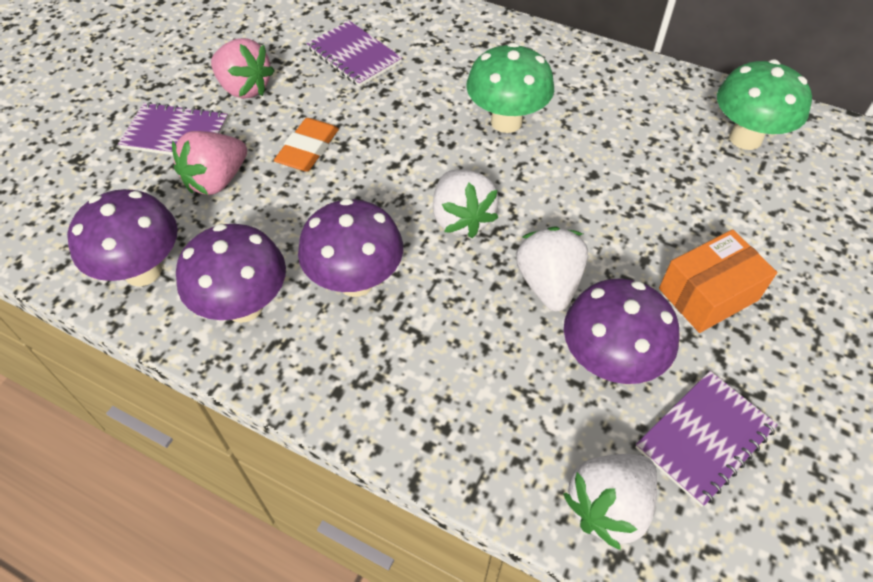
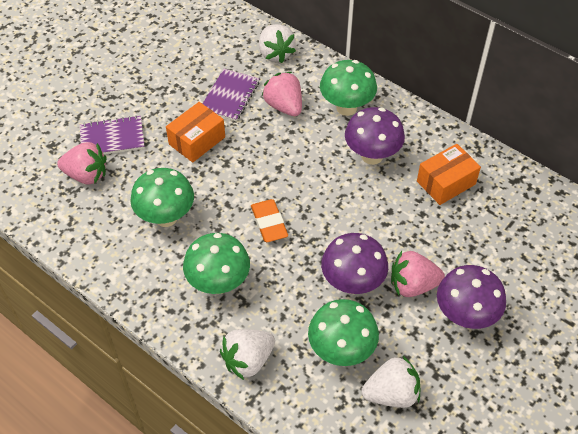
green mushroom: 2 -> 4
orange box: 1 -> 2
pink strawberry: 2 -> 3
purple mushroom: 4 -> 3
purple notebook: 3 -> 2

